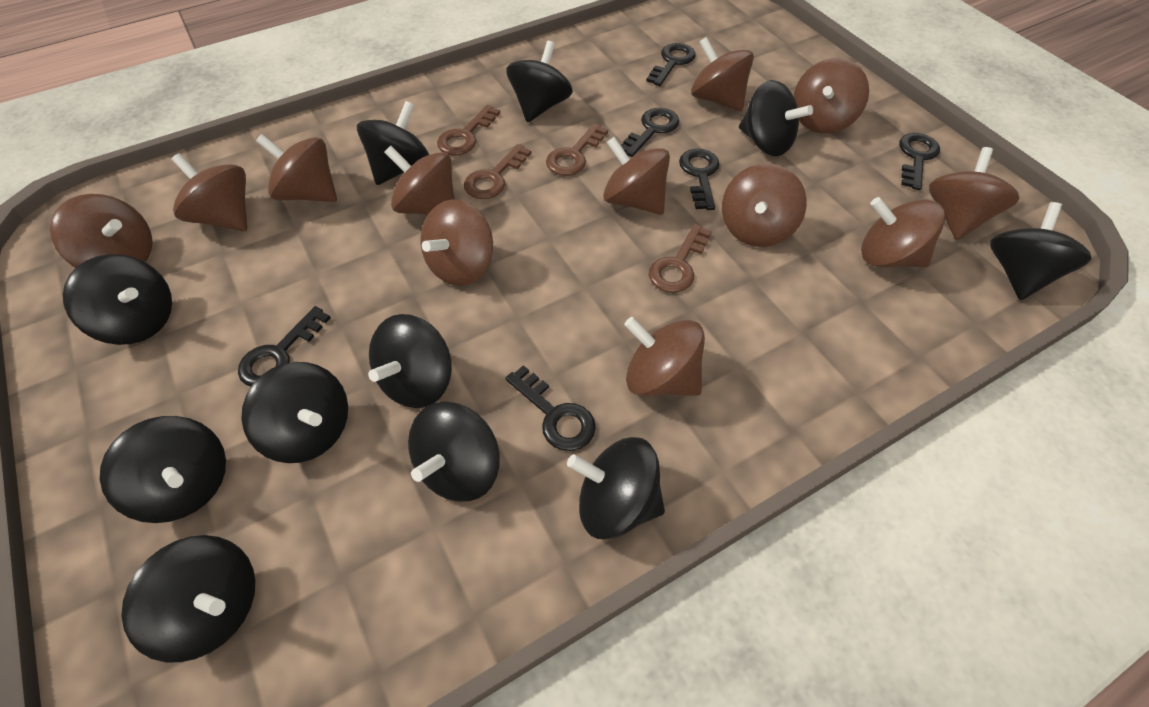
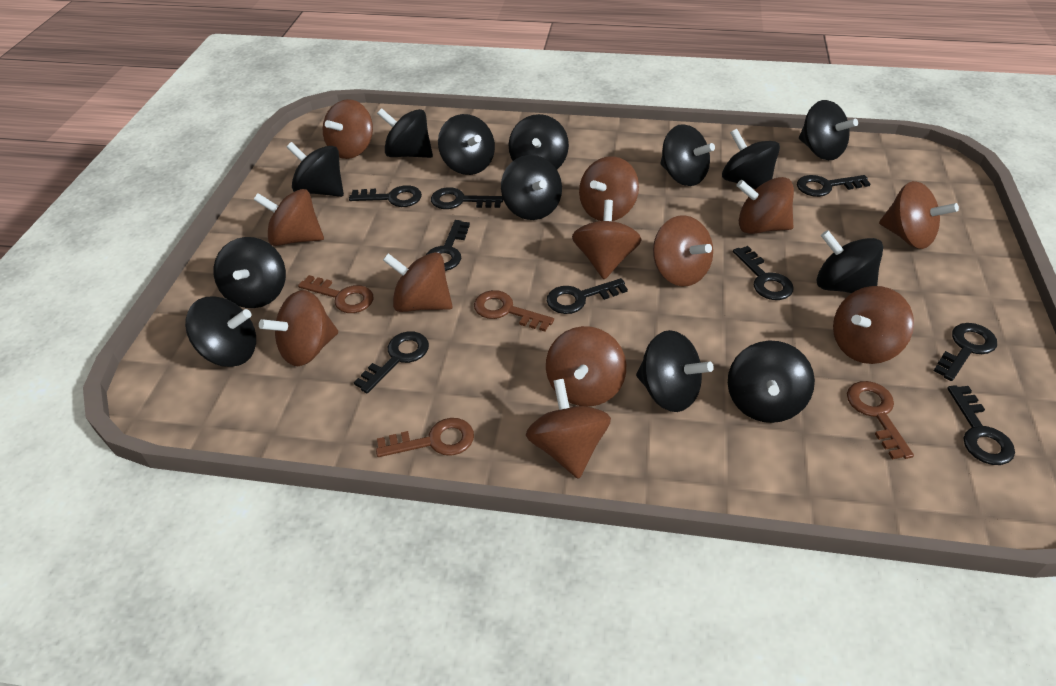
black key: 6 -> 9
black spinning top: 11 -> 13

